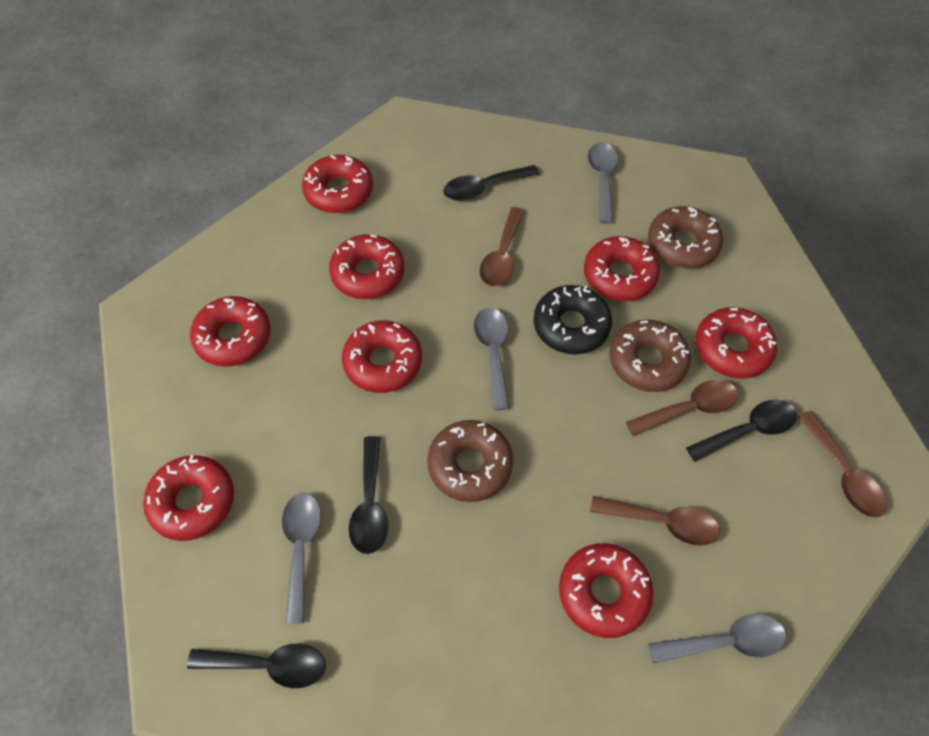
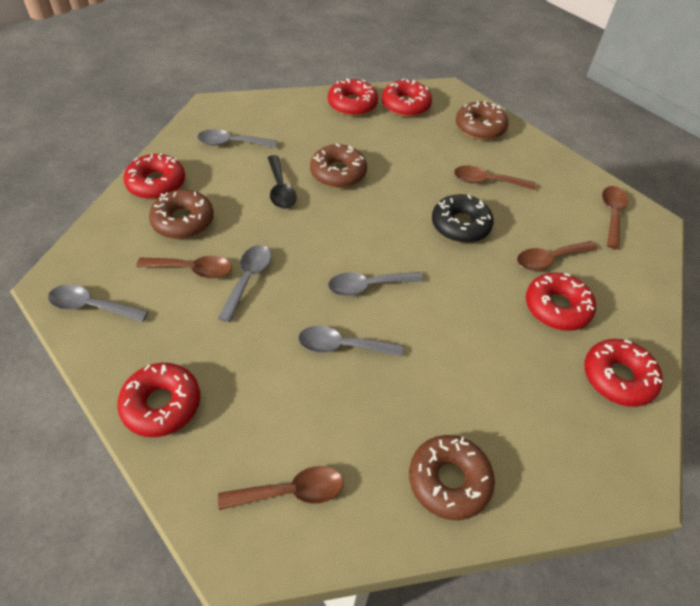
black spoon: 4 -> 1
brown donut: 3 -> 4
brown spoon: 4 -> 5
grey spoon: 4 -> 5
red donut: 8 -> 6

